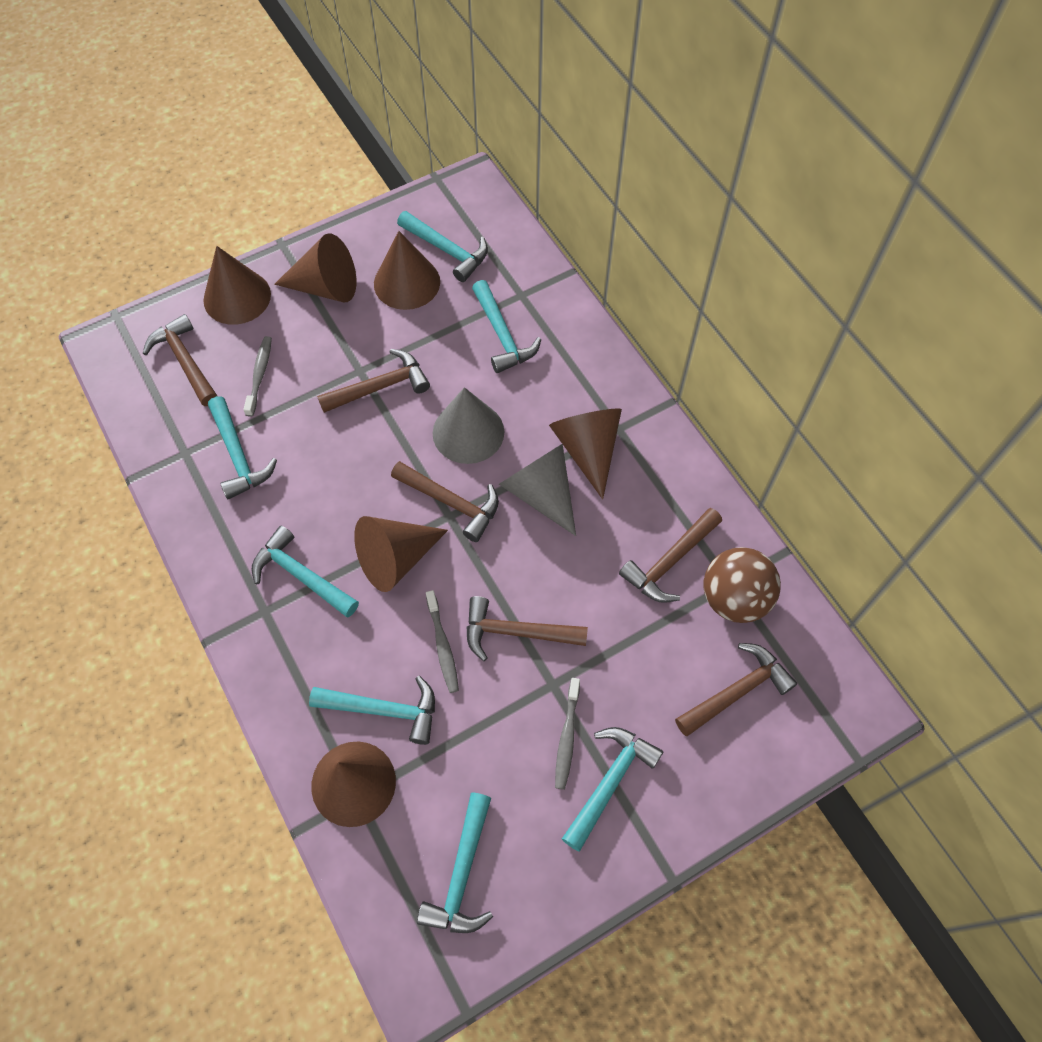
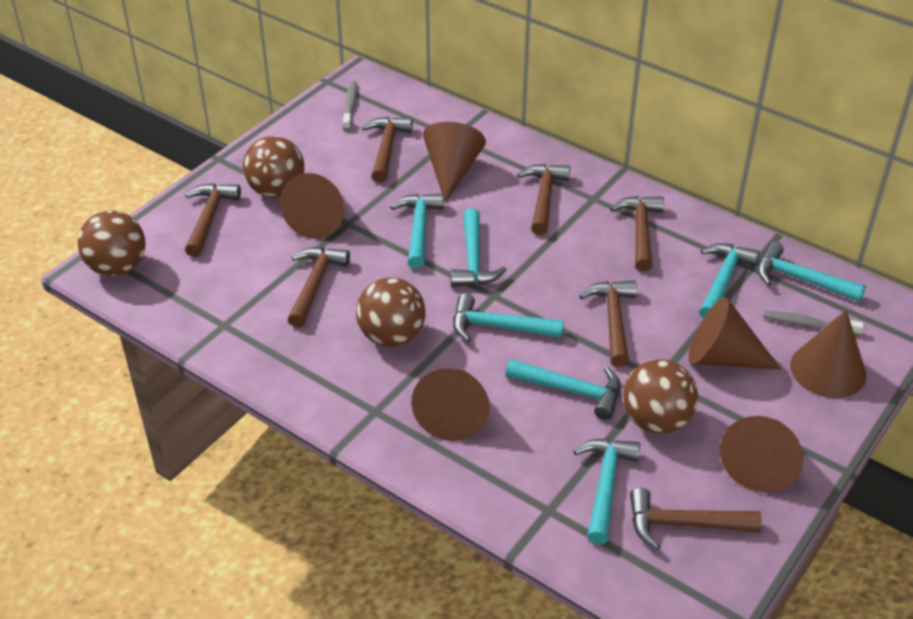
brown ball: 1 -> 4
brown hammer: 6 -> 7
grey cone: 2 -> 0
grey toothbrush: 3 -> 2

